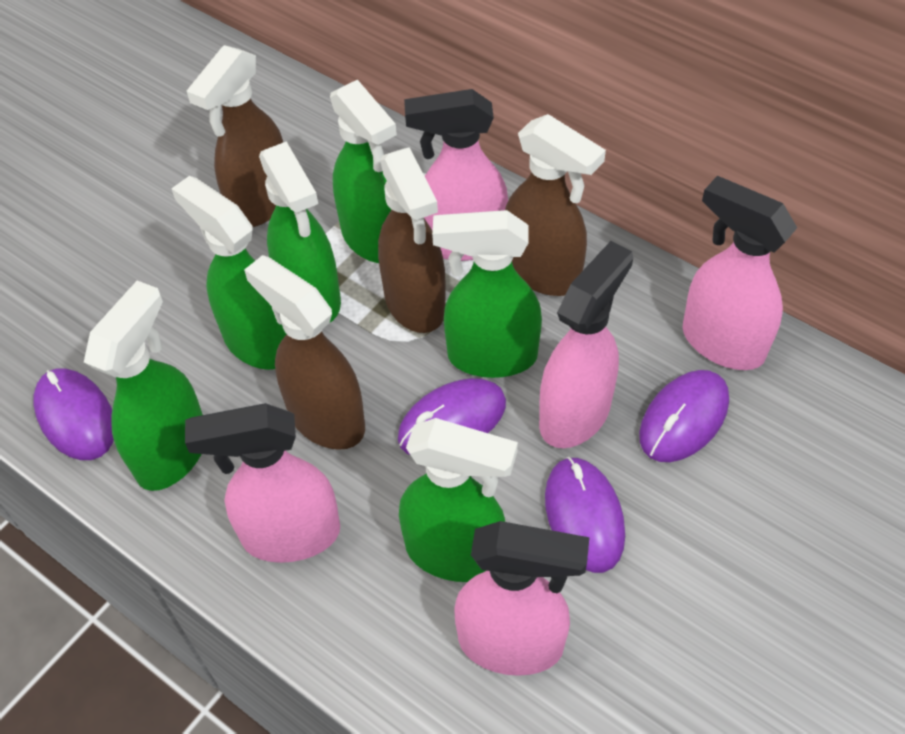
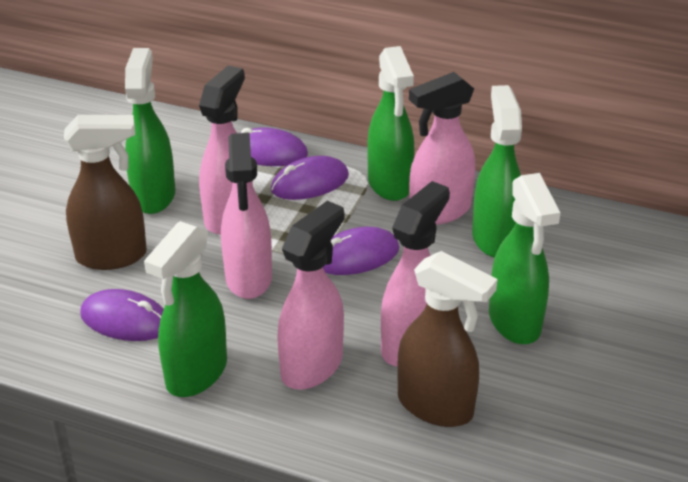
brown spray bottle: 4 -> 2
green spray bottle: 6 -> 5

